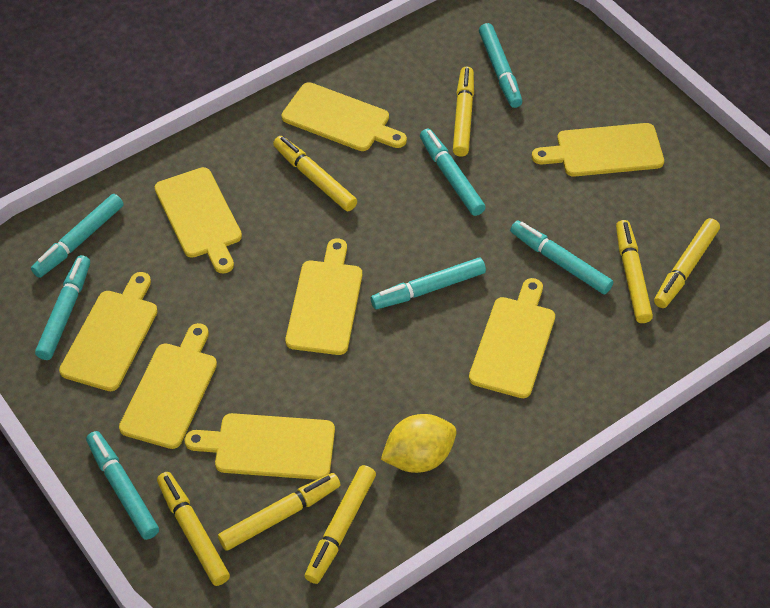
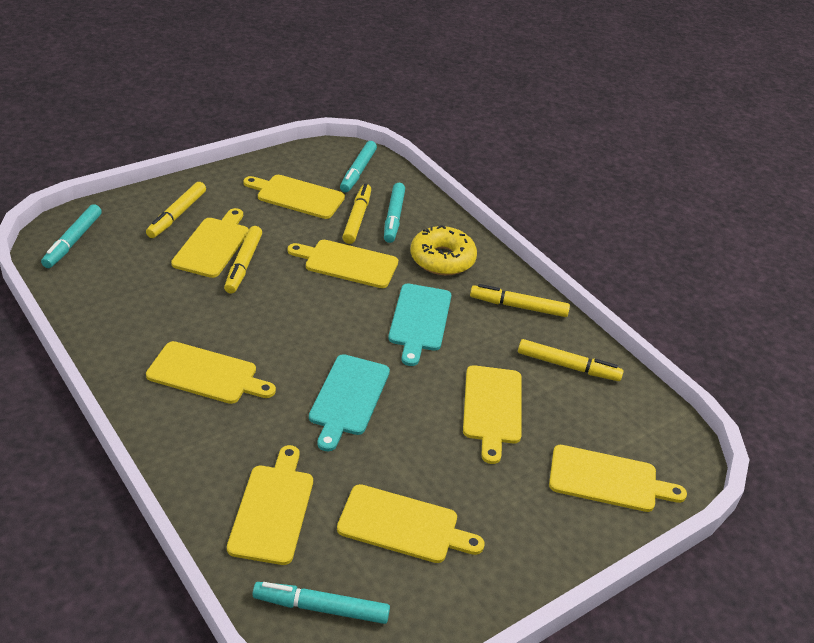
turquoise cutting board: 0 -> 2
turquoise marker: 7 -> 4
yellow donut: 0 -> 1
yellow lemon: 1 -> 0
yellow marker: 7 -> 5

